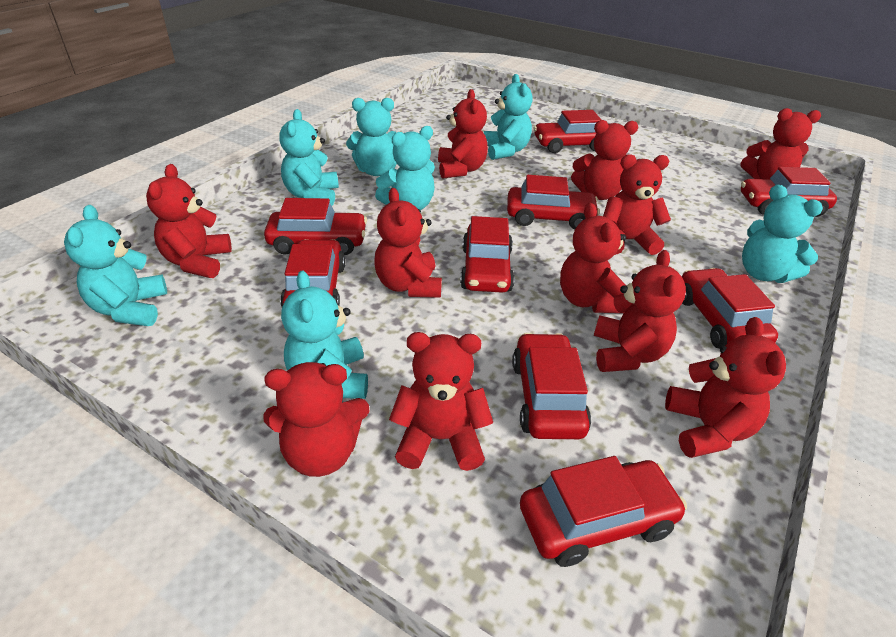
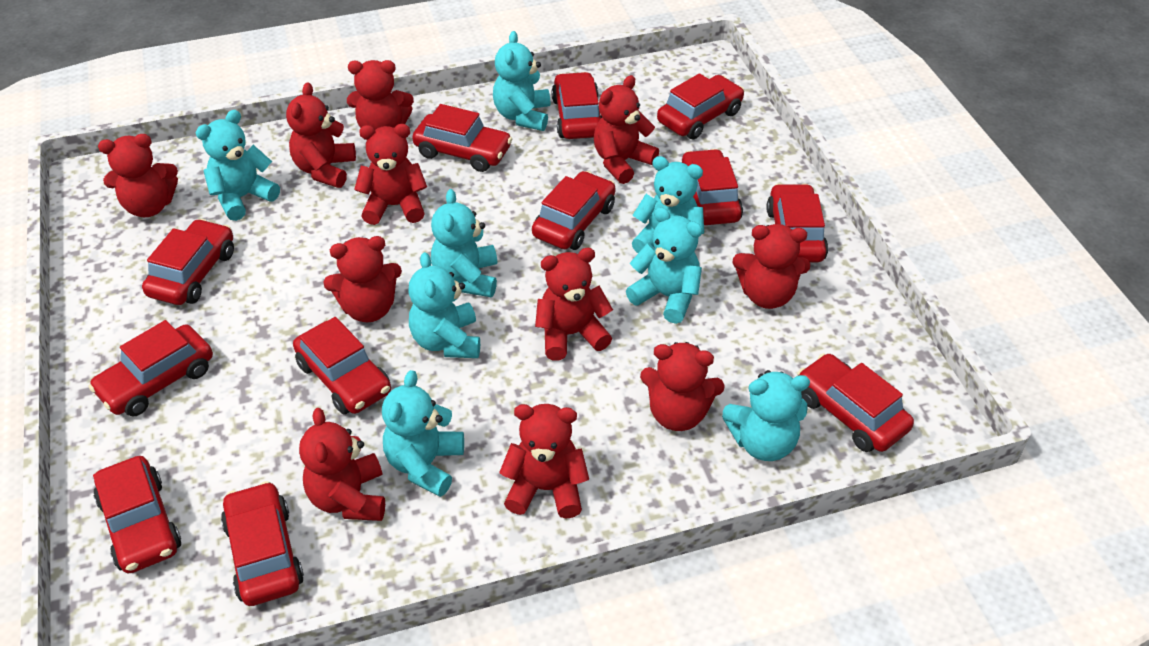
red car: 9 -> 12
turquoise teddy bear: 7 -> 8

